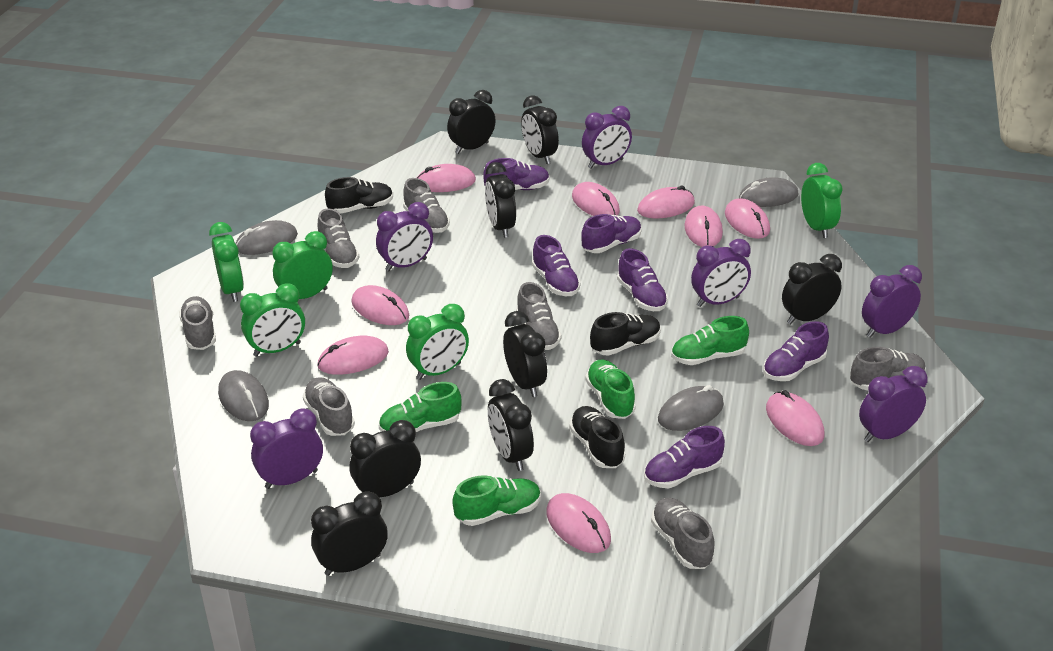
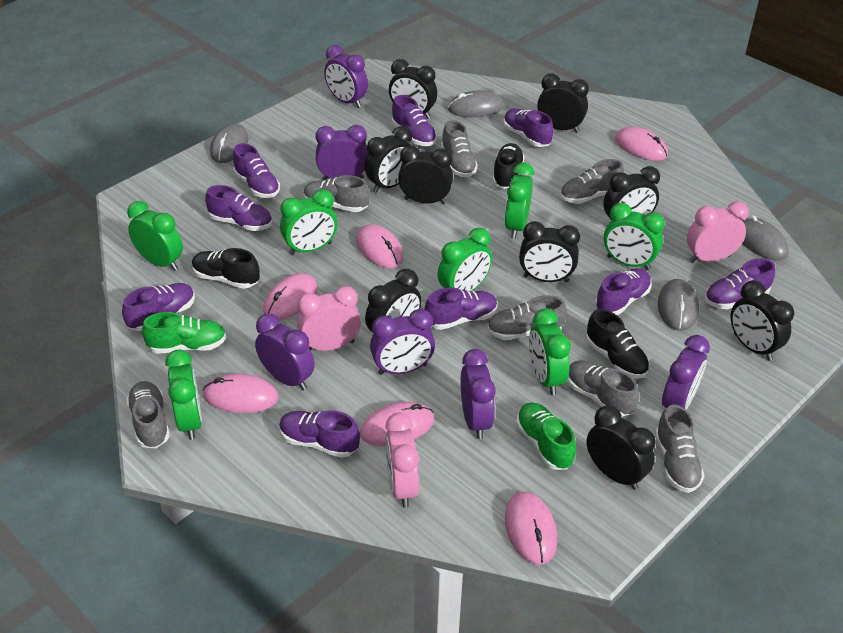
black clock: 8 -> 9
green clock: 5 -> 7
green shoe: 4 -> 2
pink clock: 0 -> 3
pink mouse: 9 -> 6
purple shoe: 6 -> 9

